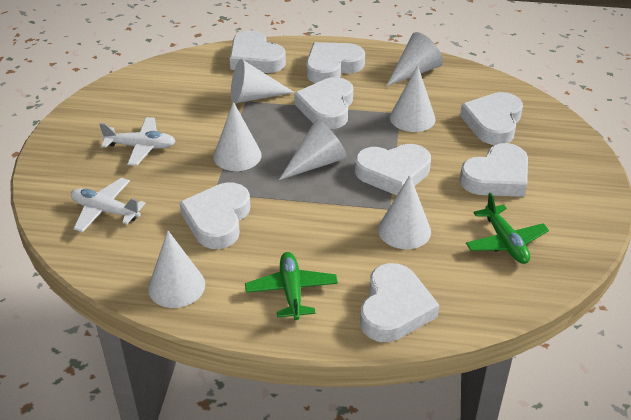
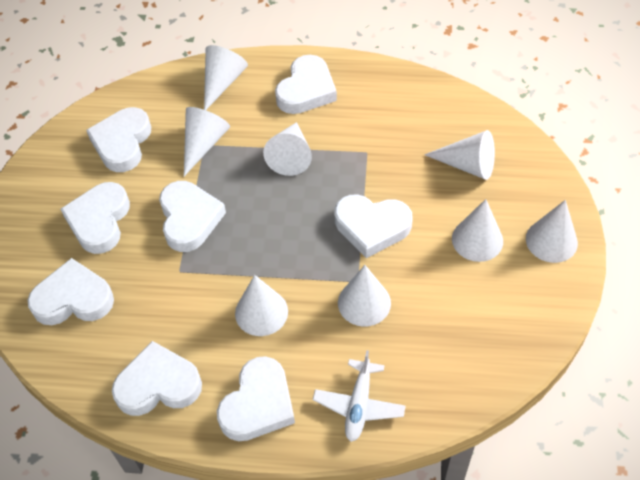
green plane: 2 -> 0
white cone: 7 -> 8
white plane: 2 -> 1

